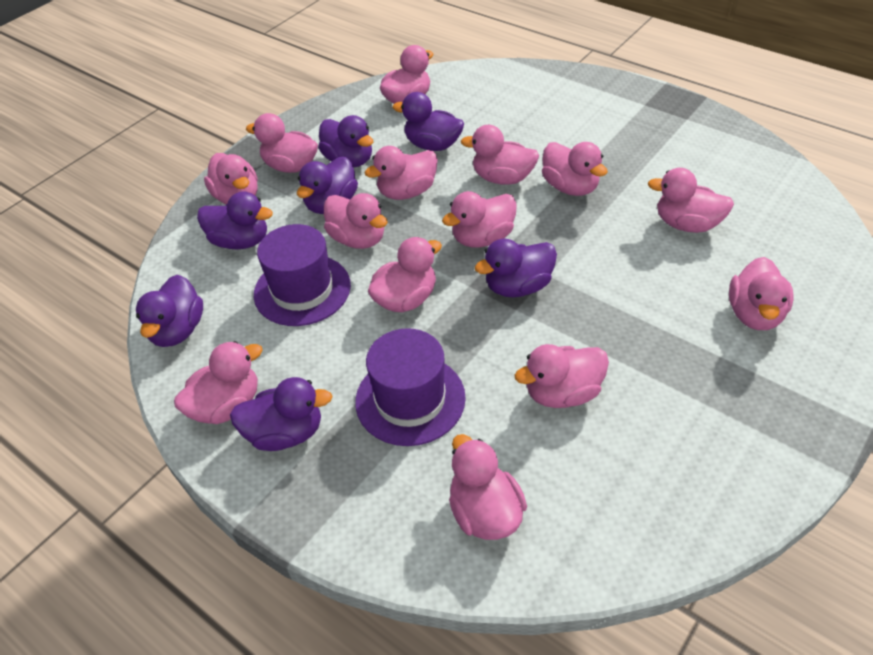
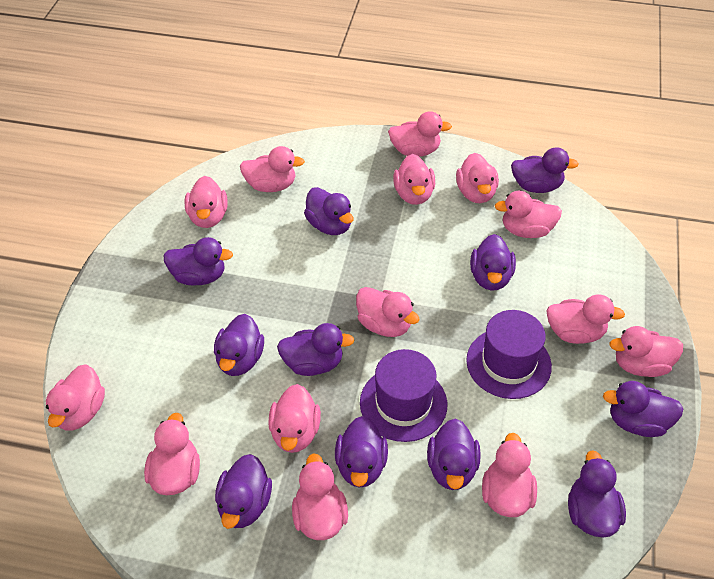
purple duck: 7 -> 11

